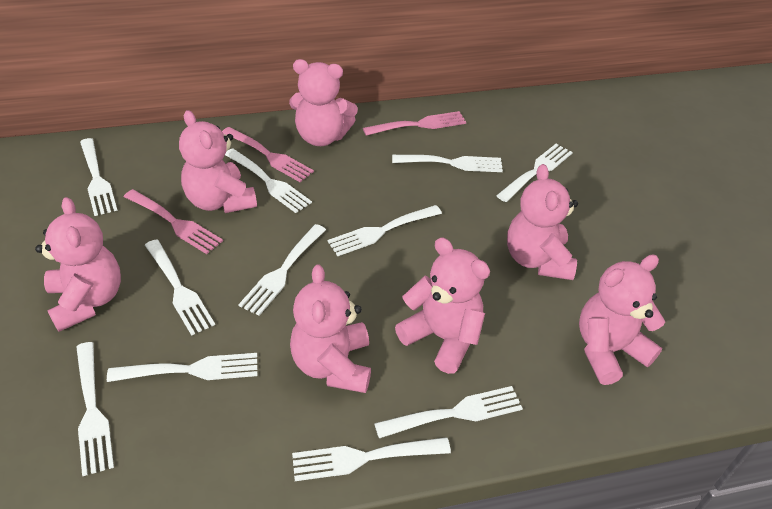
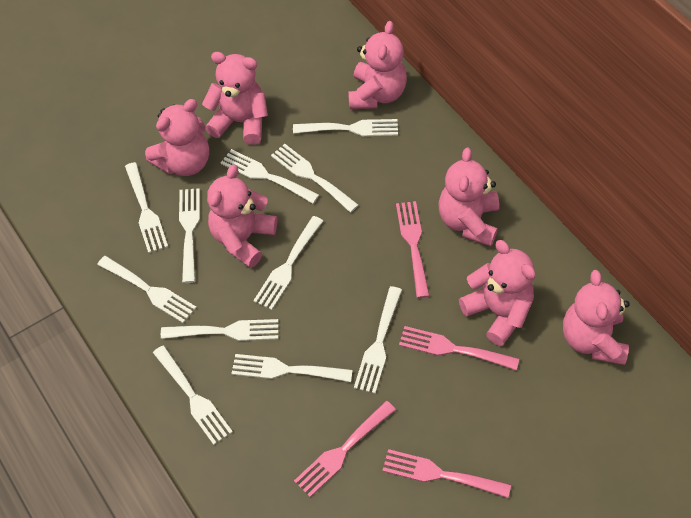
pink fork: 3 -> 4

